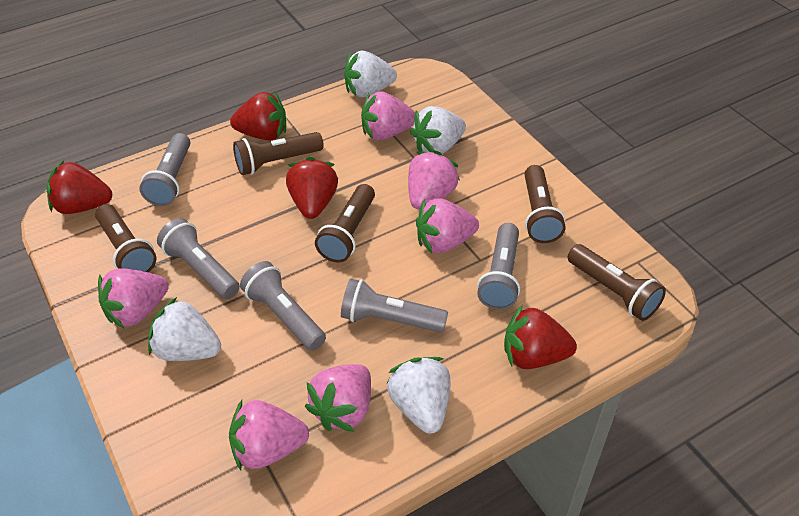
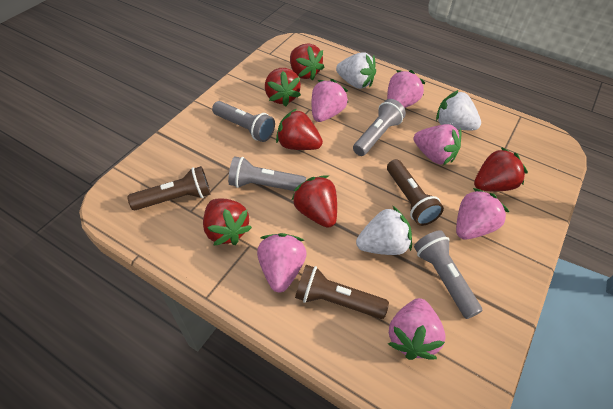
brown flashlight: 5 -> 3
grey flashlight: 5 -> 4
red strawberry: 4 -> 6
white strawberry: 4 -> 3

